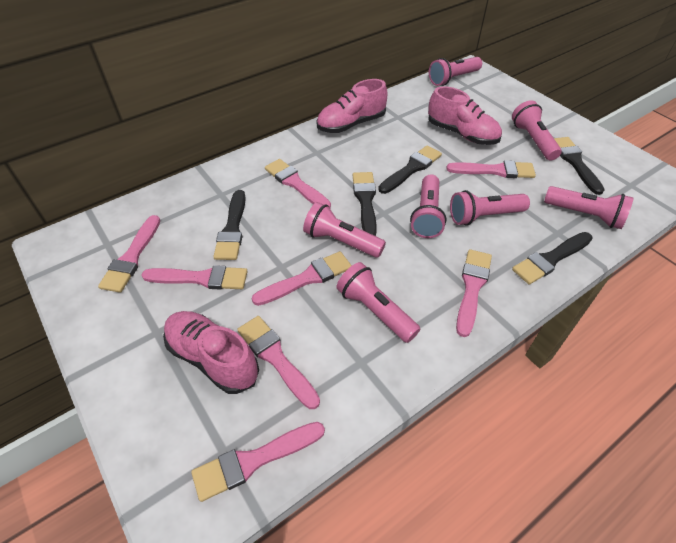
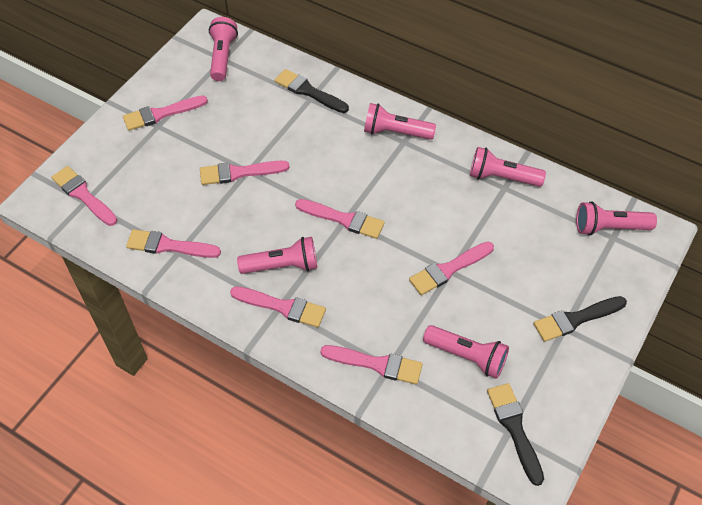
black brush: 5 -> 3
pink flashlight: 7 -> 6
pink shoe: 3 -> 0

